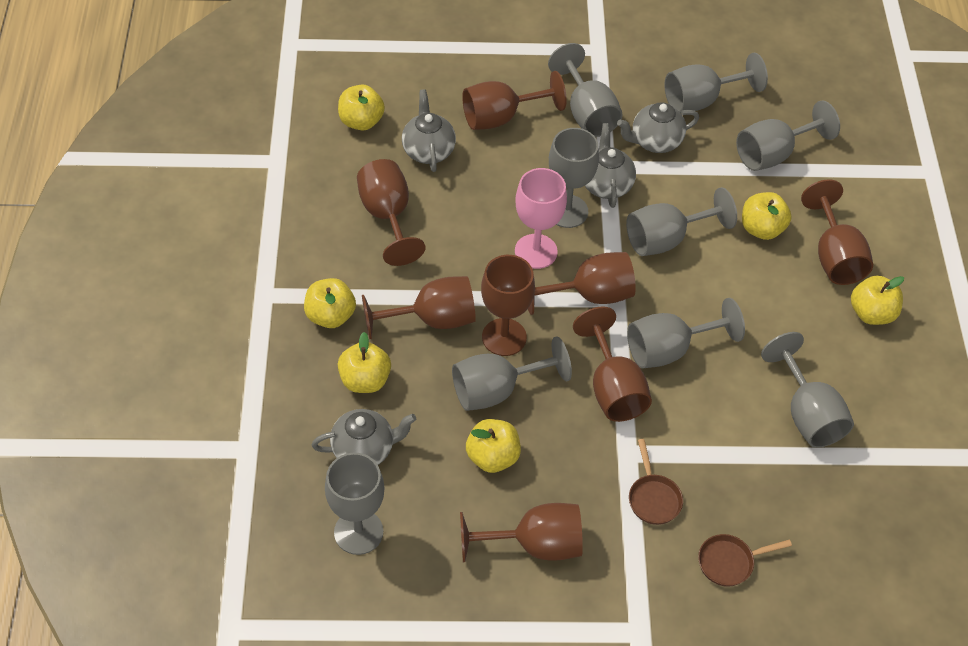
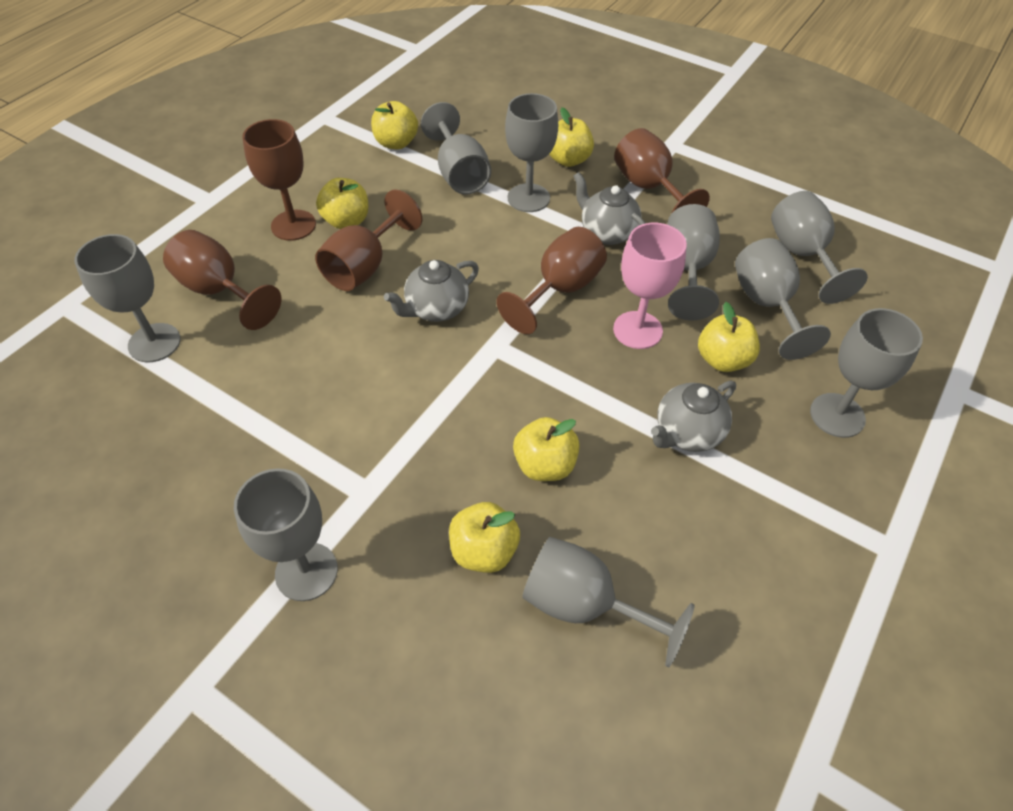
brown goblet: 8 -> 5
brown pan: 2 -> 0
grey teapot: 4 -> 3

